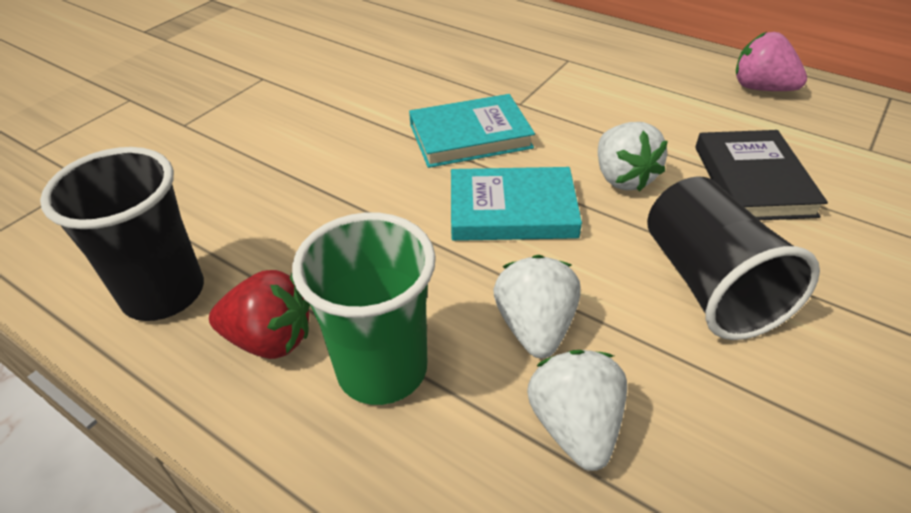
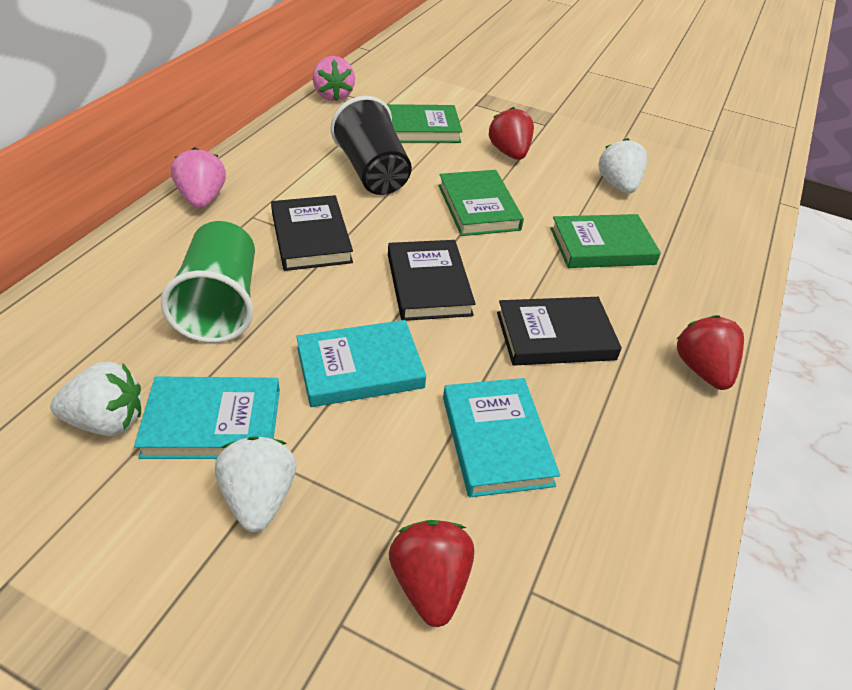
black book: 1 -> 3
black cup: 2 -> 1
green book: 0 -> 3
pink strawberry: 1 -> 2
red strawberry: 1 -> 3
turquoise book: 2 -> 3

